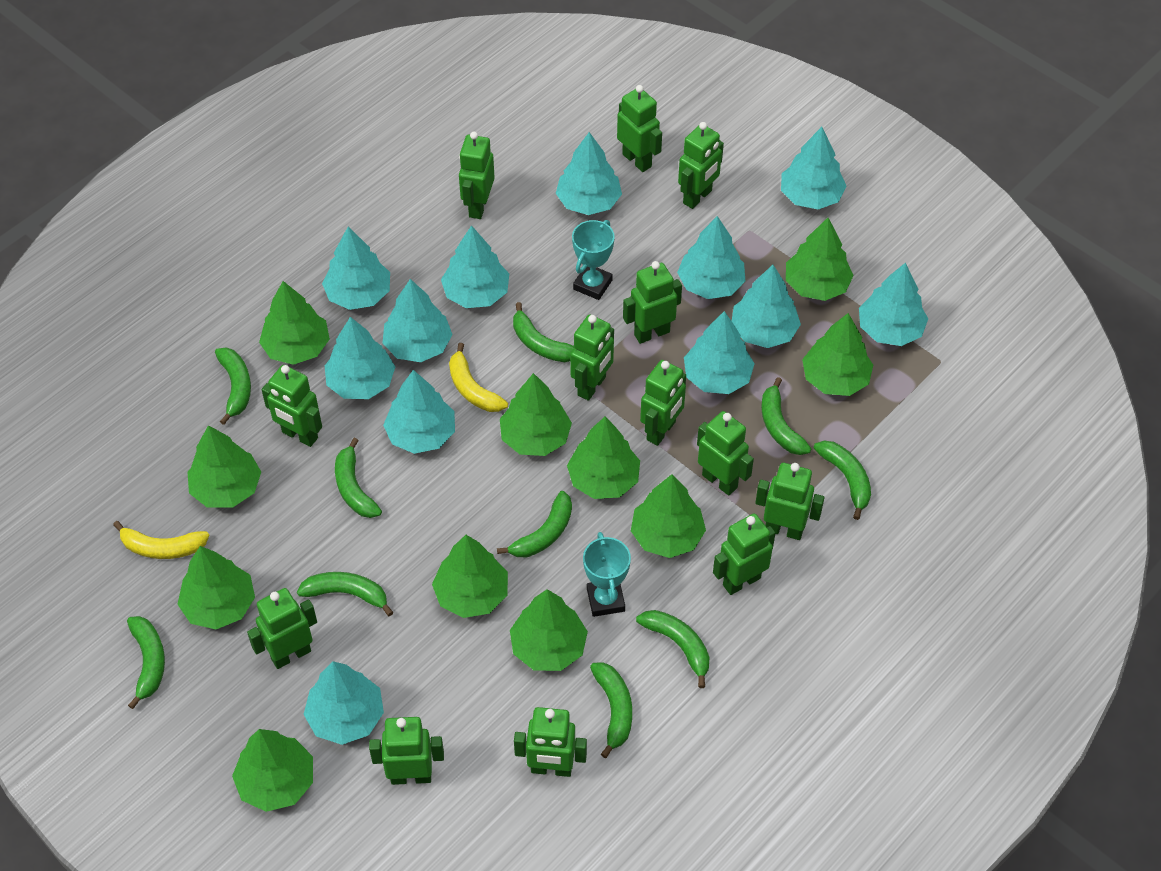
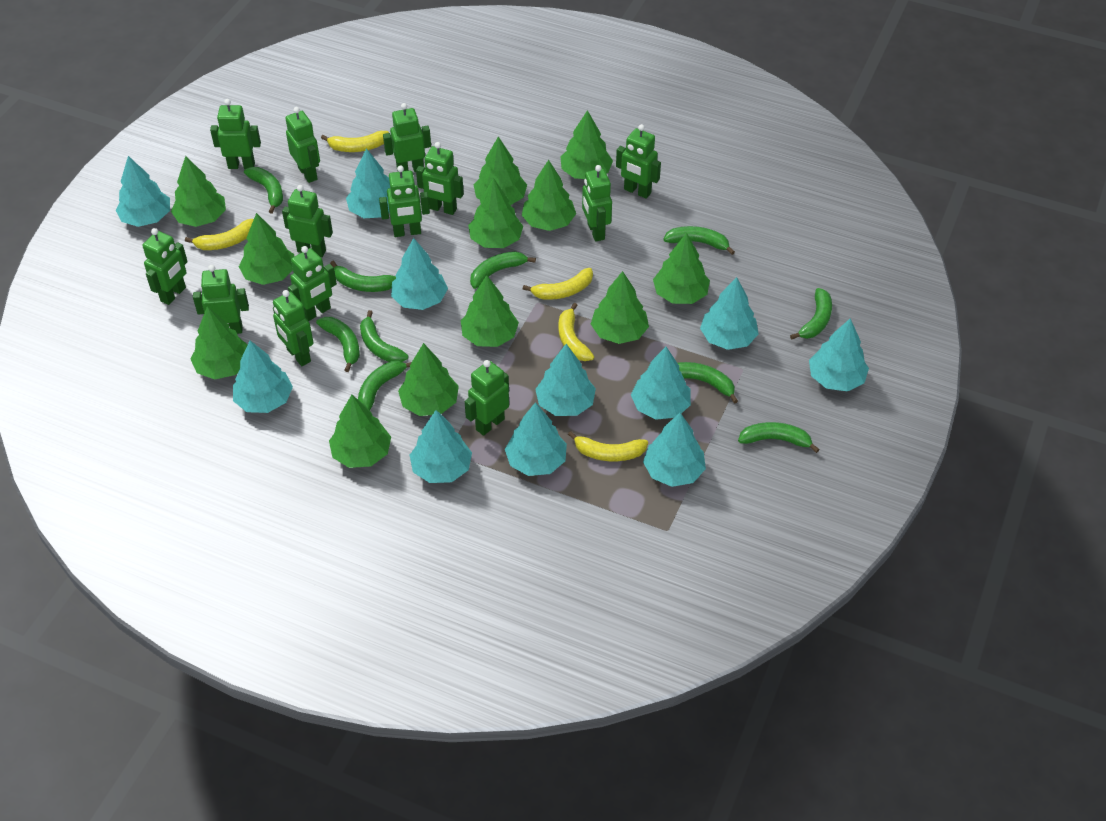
green tree: 11 -> 12
turquoise tree: 12 -> 11
turquoise trophy: 2 -> 0
yellow banana: 2 -> 5

